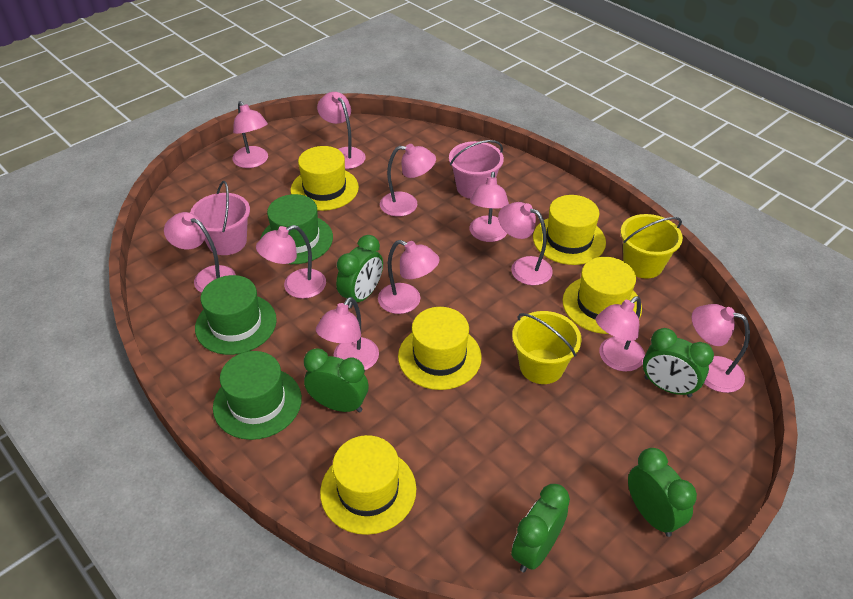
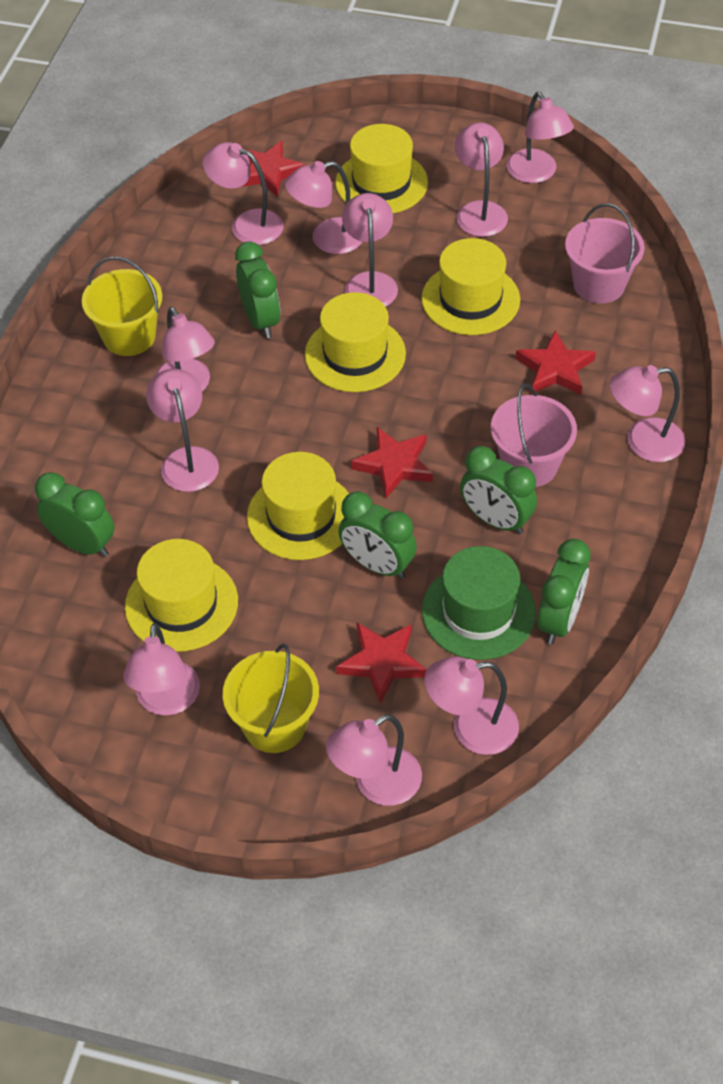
green hat: 3 -> 1
red star: 0 -> 4

